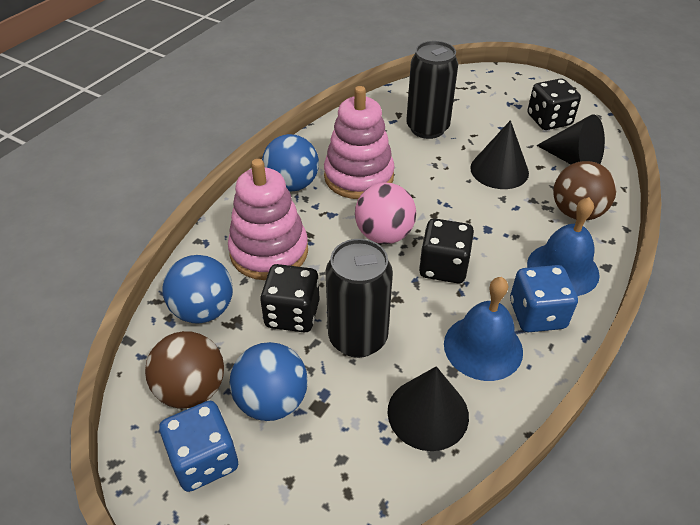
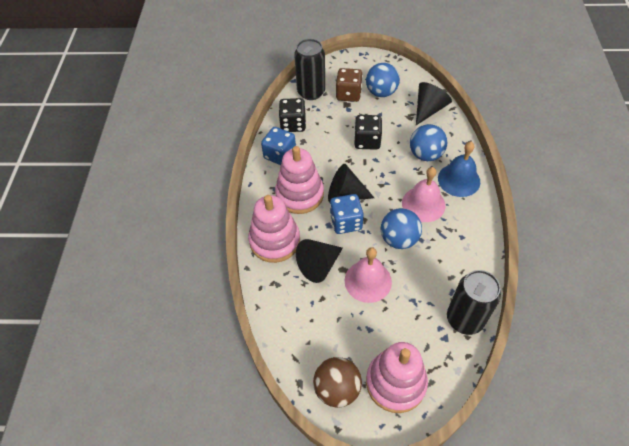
black dice: 3 -> 2
blue bell: 2 -> 1
brown ball: 2 -> 1
brown dice: 0 -> 1
pink ball: 1 -> 0
pink bell: 0 -> 2
pink stacking toy: 2 -> 3

